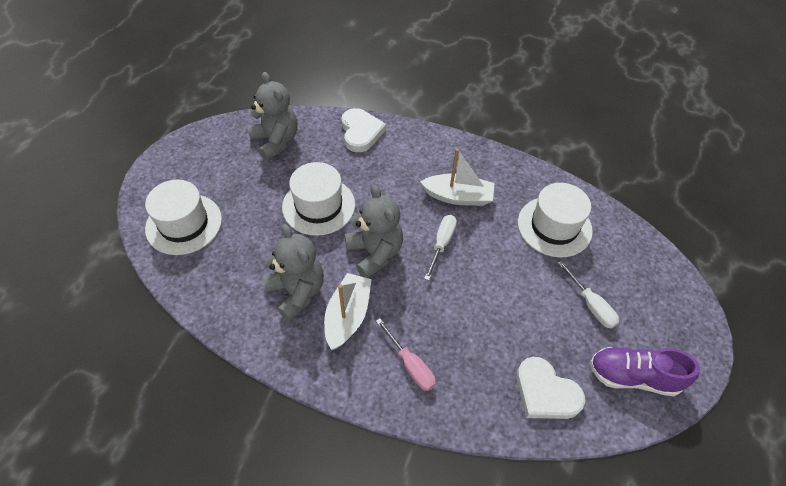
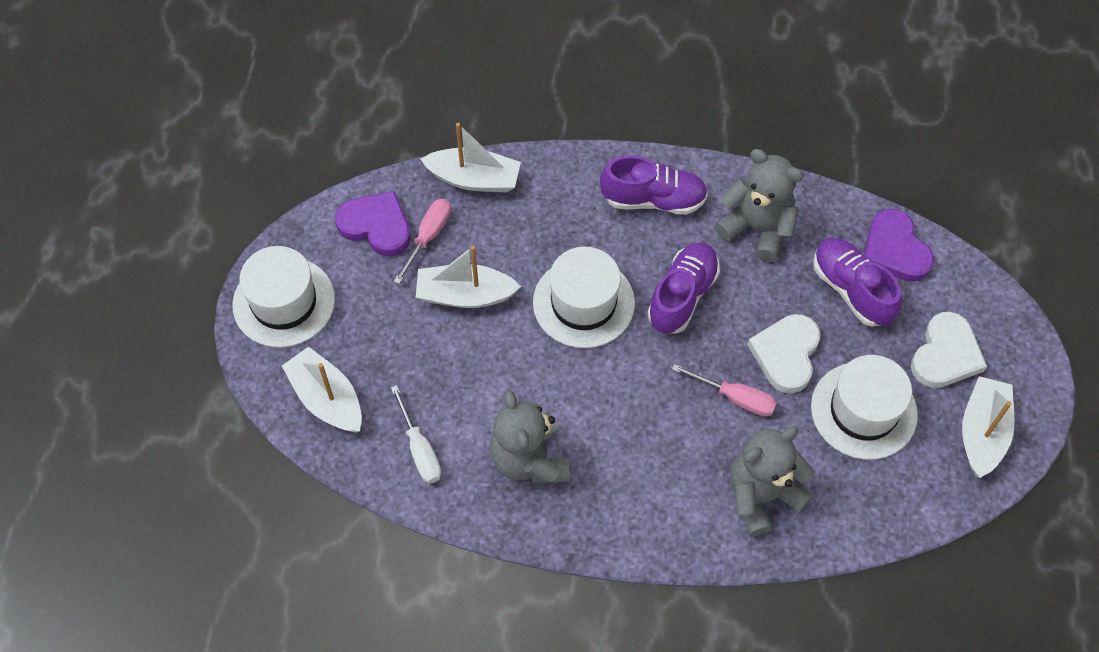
pink screwdriver: 1 -> 2
purple heart: 0 -> 2
purple shoe: 1 -> 3
white boat: 2 -> 4
white screwdriver: 2 -> 1

